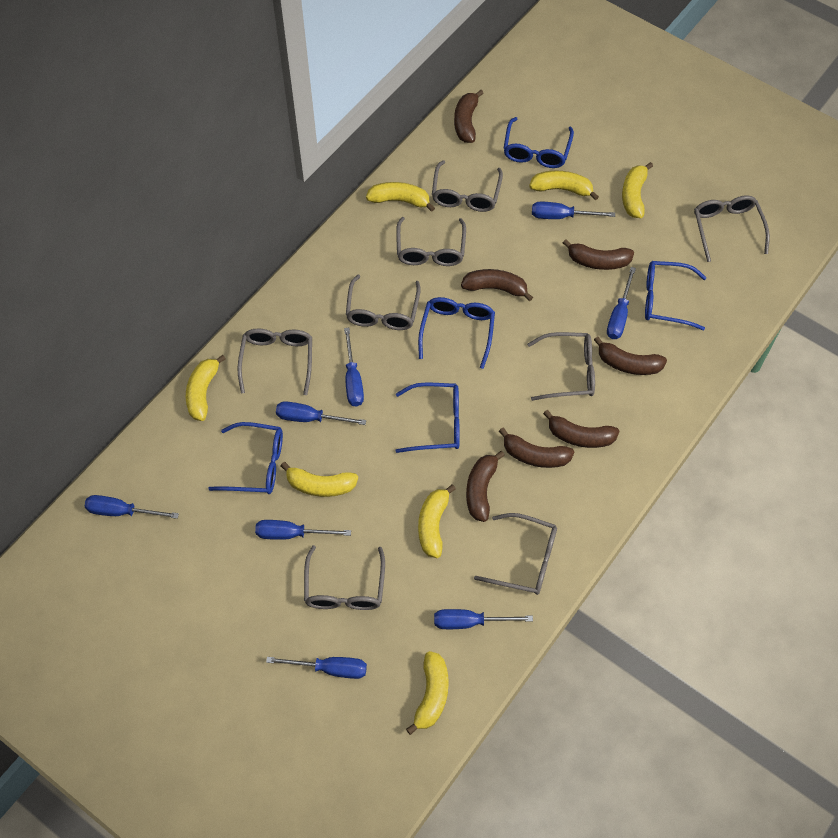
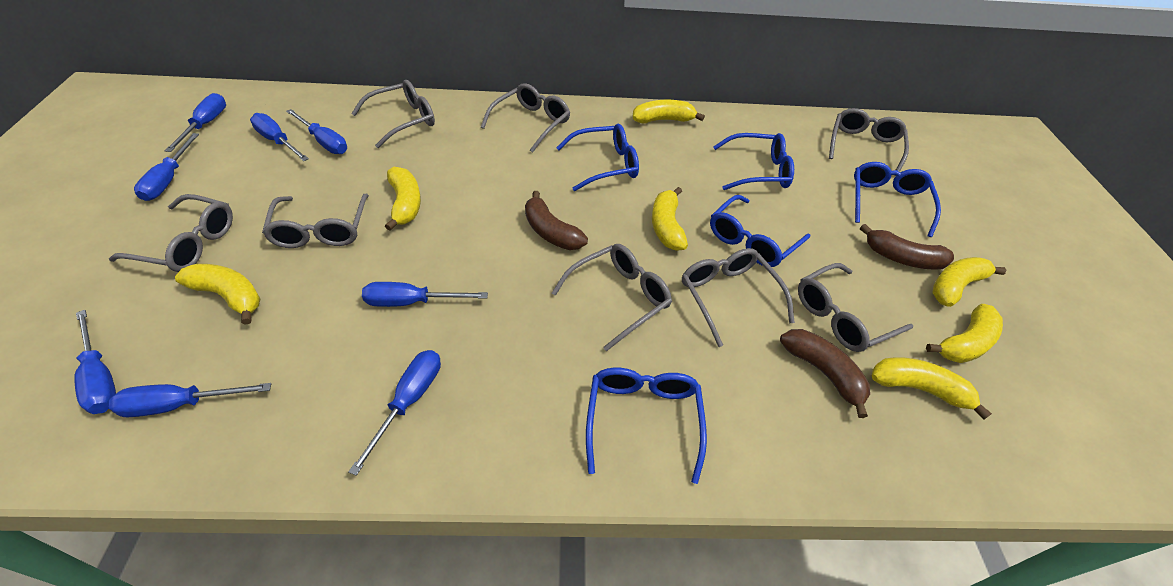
brown banana: 7 -> 3

